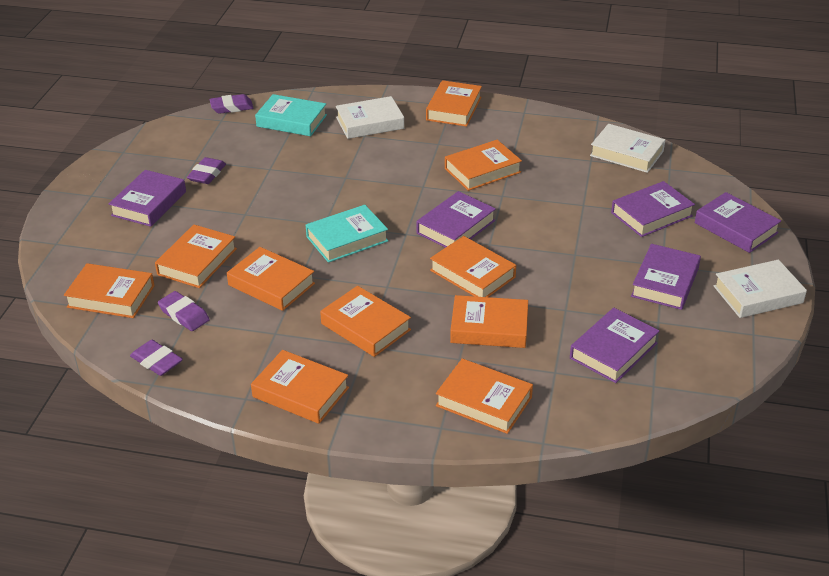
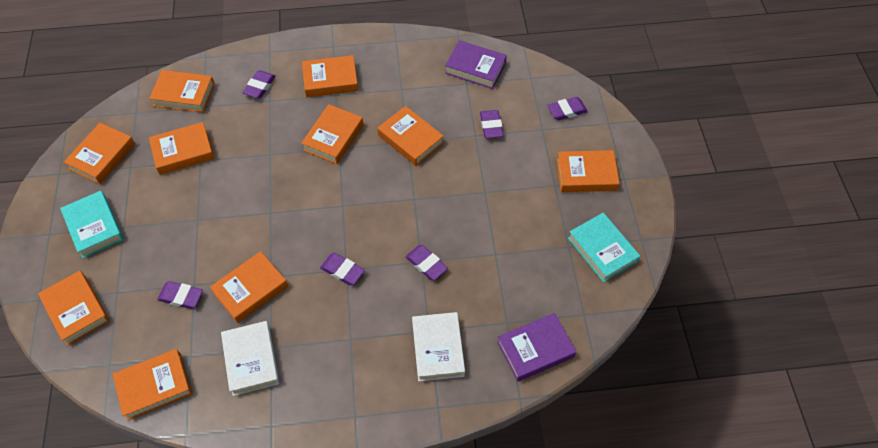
purple book: 6 -> 2
purple eraser: 4 -> 6
white book: 3 -> 2

